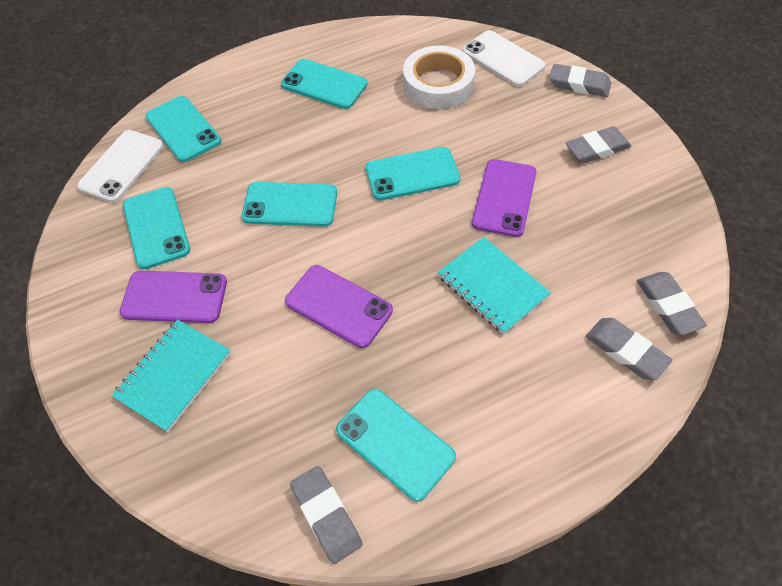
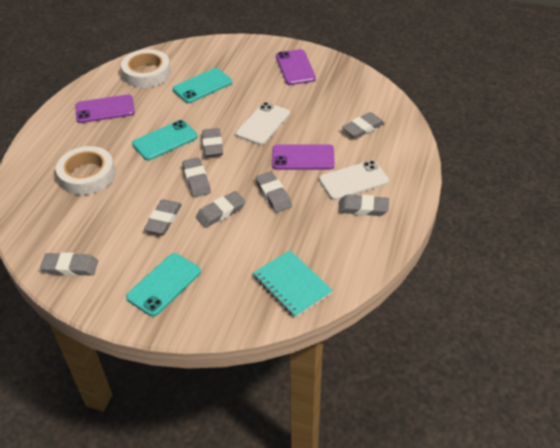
grey eraser: 5 -> 8
turquoise notebook: 2 -> 1
turquoise phone: 6 -> 3
white tape: 1 -> 2

